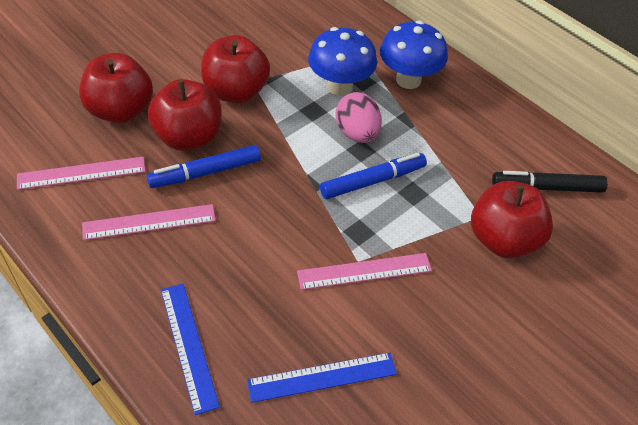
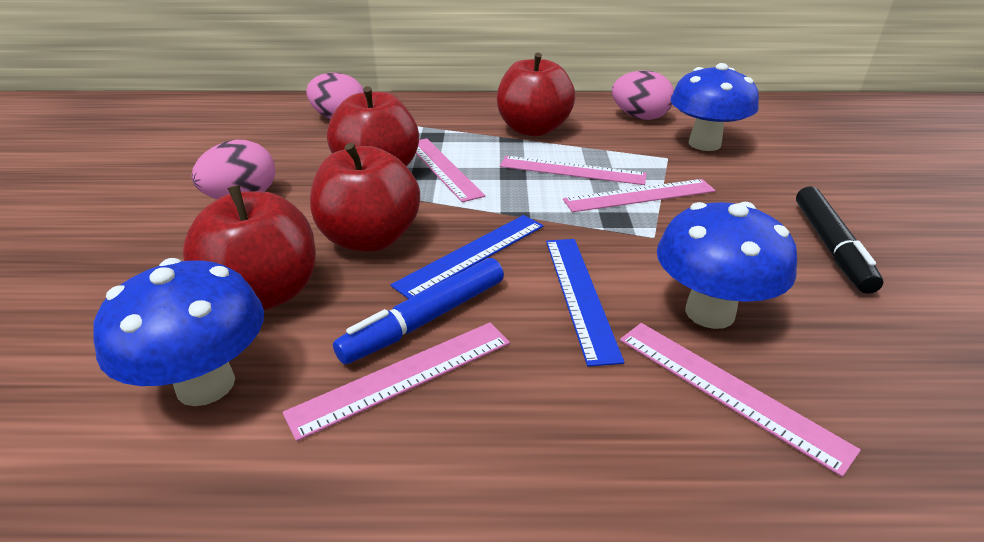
blue marker: 2 -> 1
blue mushroom: 2 -> 3
pink egg: 1 -> 3
pink ruler: 3 -> 5

